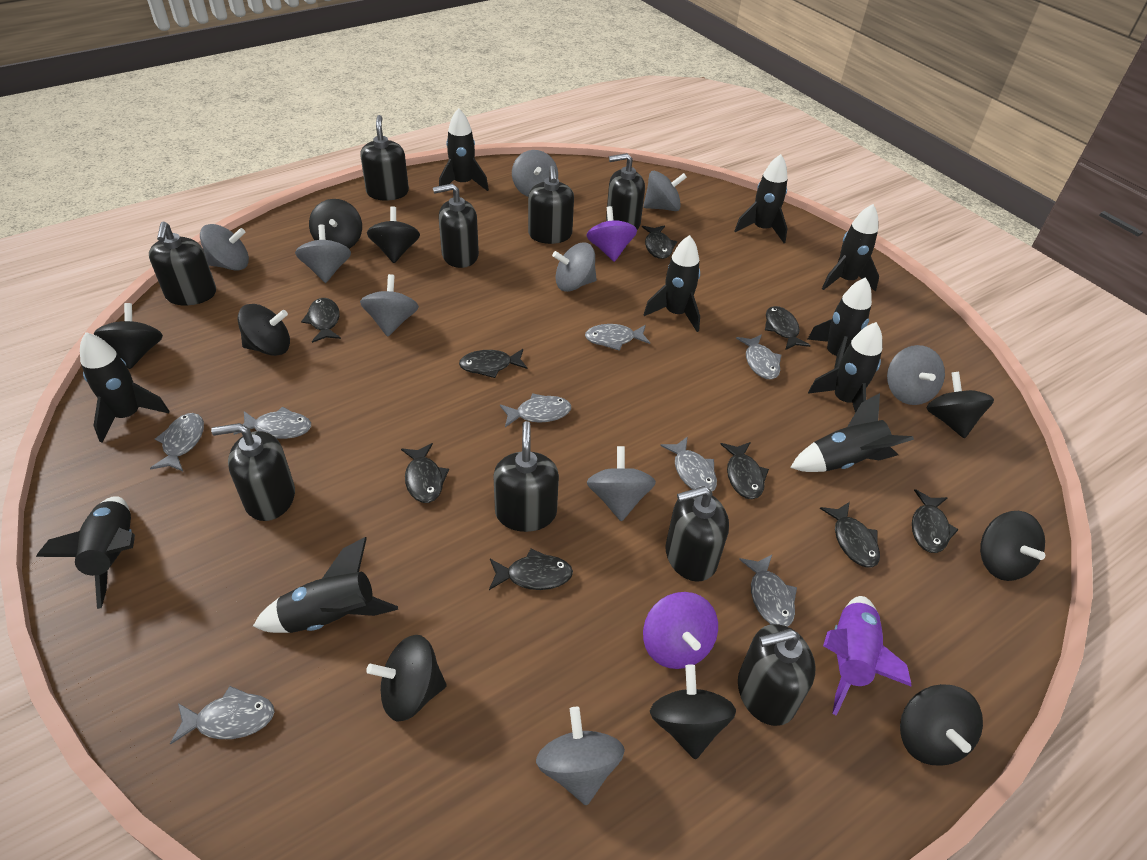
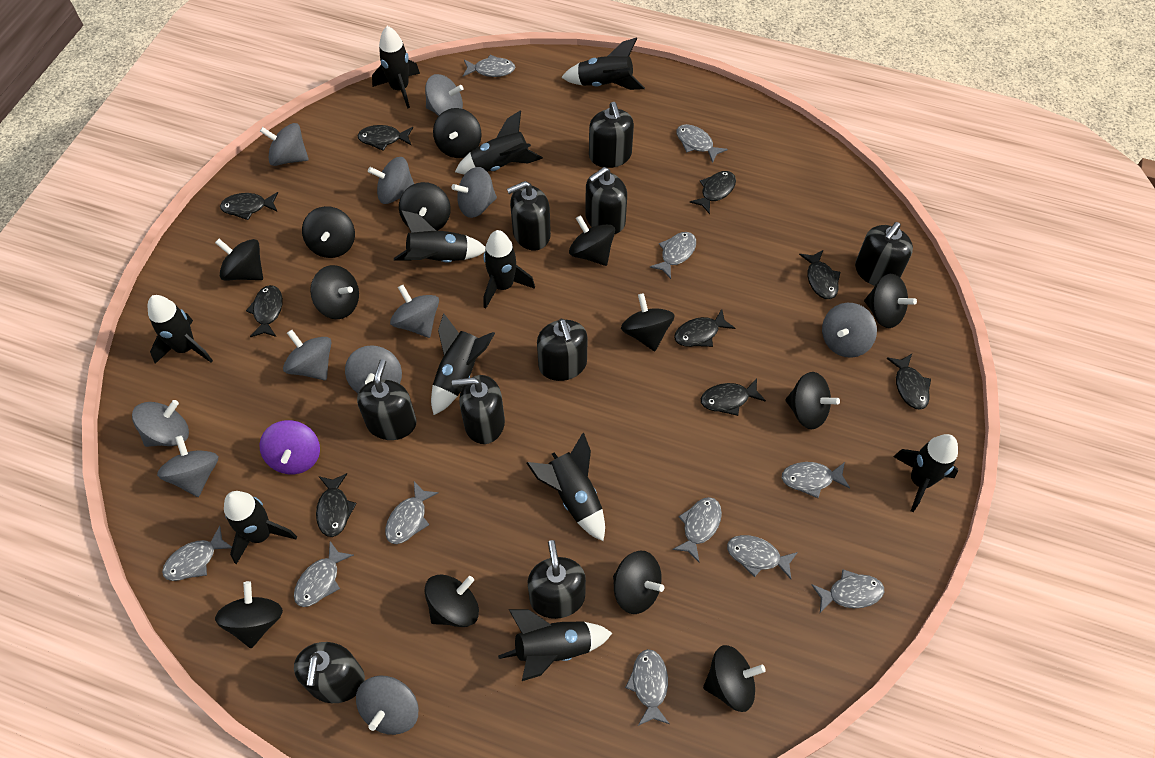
black rocket: 10 -> 11
black spinning top: 9 -> 13
grey fish: 8 -> 11
grey spinning top: 9 -> 11
purple rocket: 1 -> 0
purple spinning top: 2 -> 1

